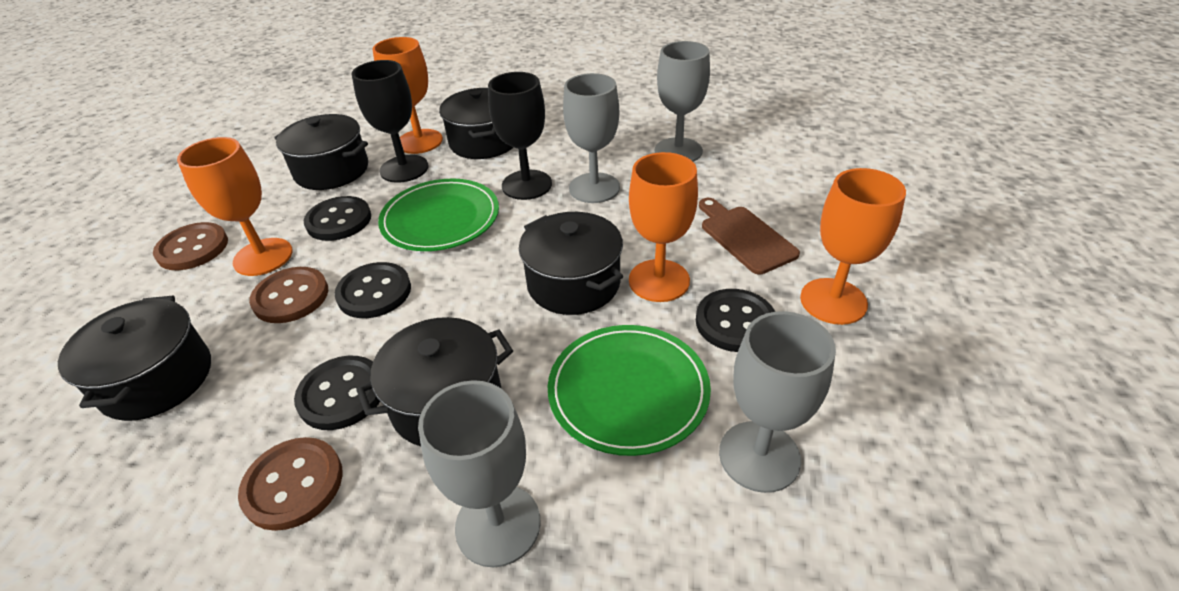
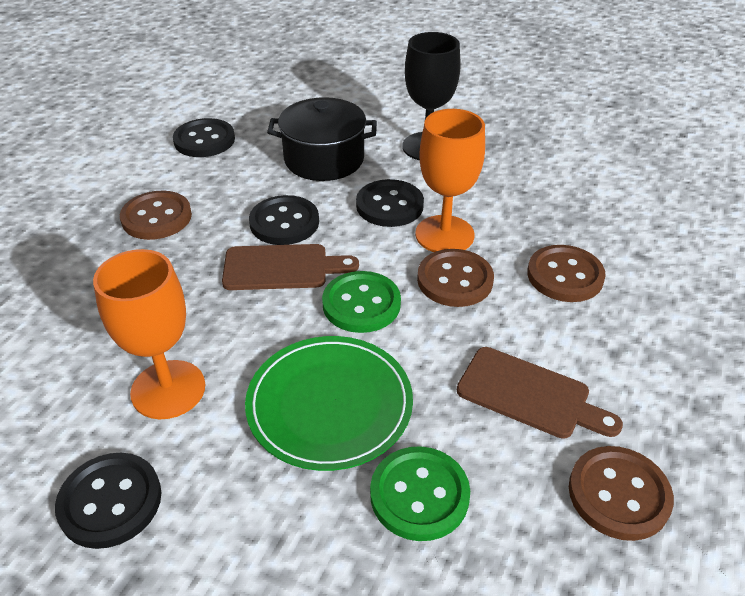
black goblet: 2 -> 1
black pot: 5 -> 1
brown button: 3 -> 4
brown cutting board: 1 -> 2
green button: 0 -> 2
green plate: 2 -> 1
grey goblet: 4 -> 0
orange goblet: 4 -> 2

